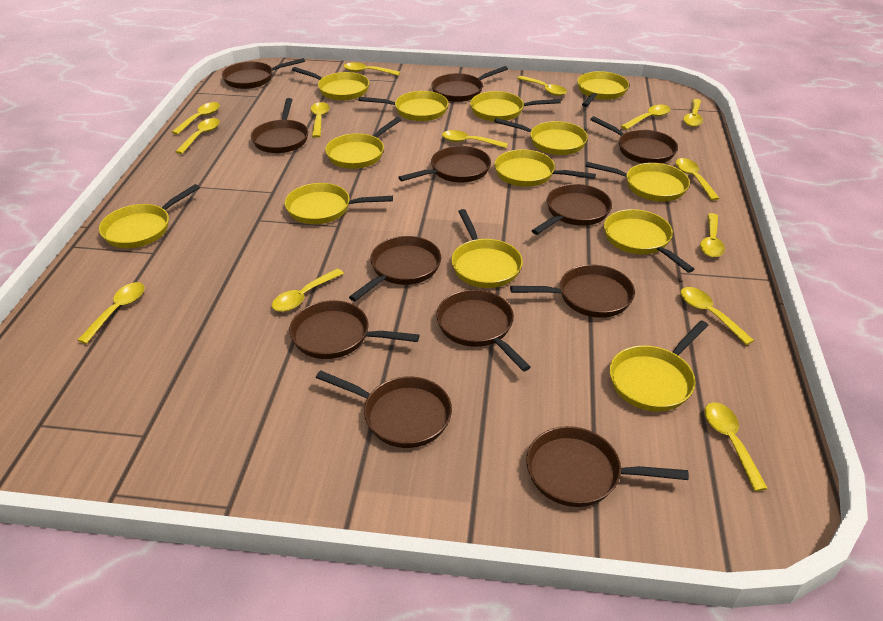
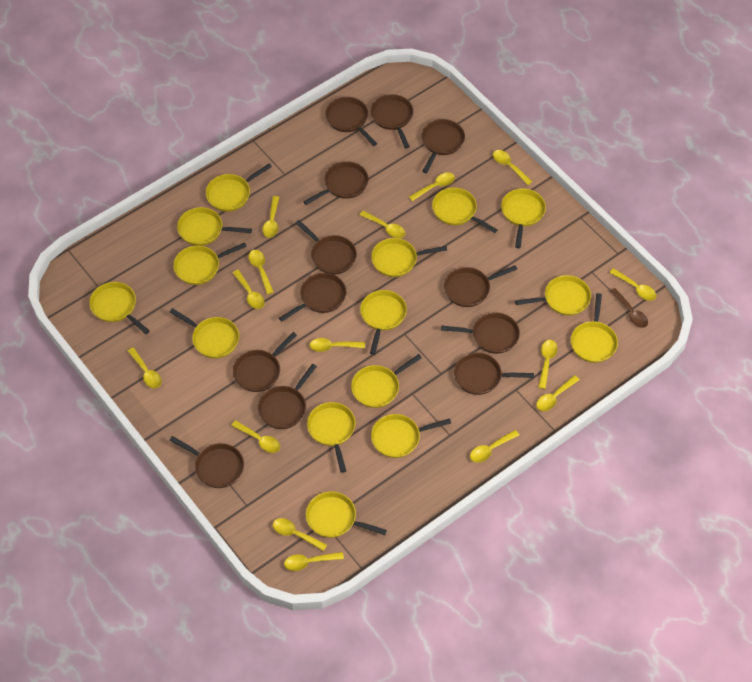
brown spoon: 0 -> 1
yellow pan: 13 -> 15
yellow spoon: 14 -> 15

